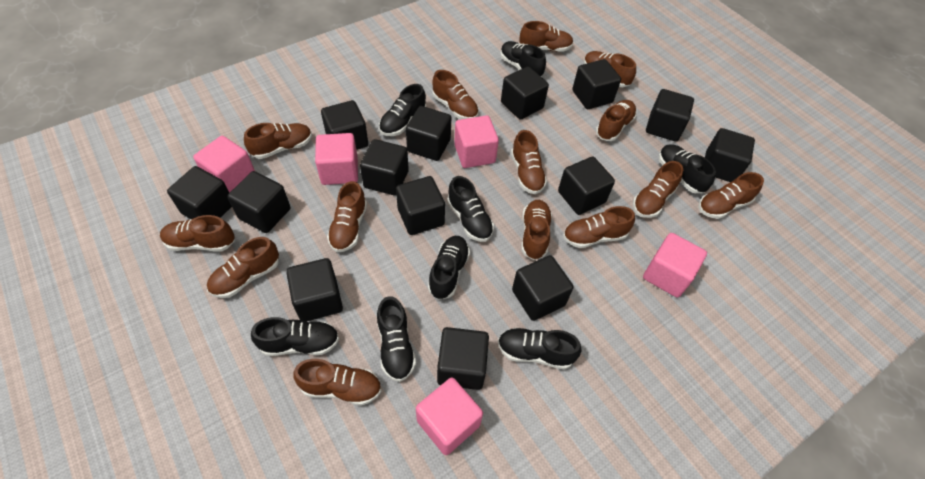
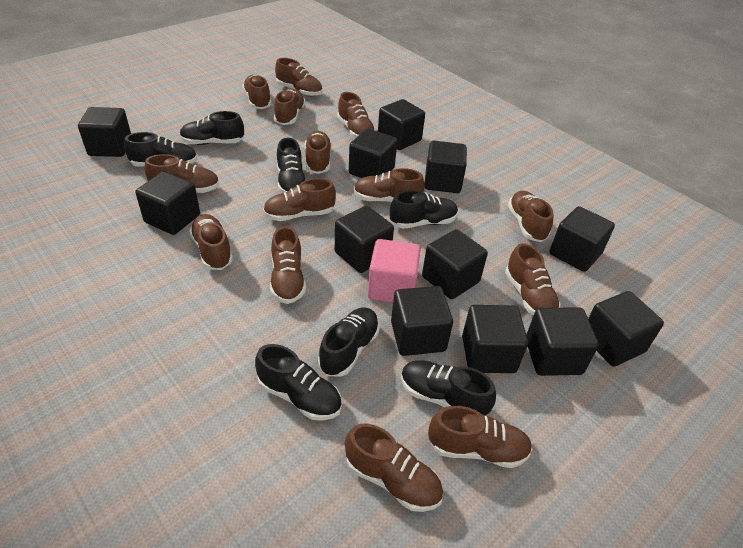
black cube: 14 -> 12
black shoe: 8 -> 7
pink cube: 5 -> 1

